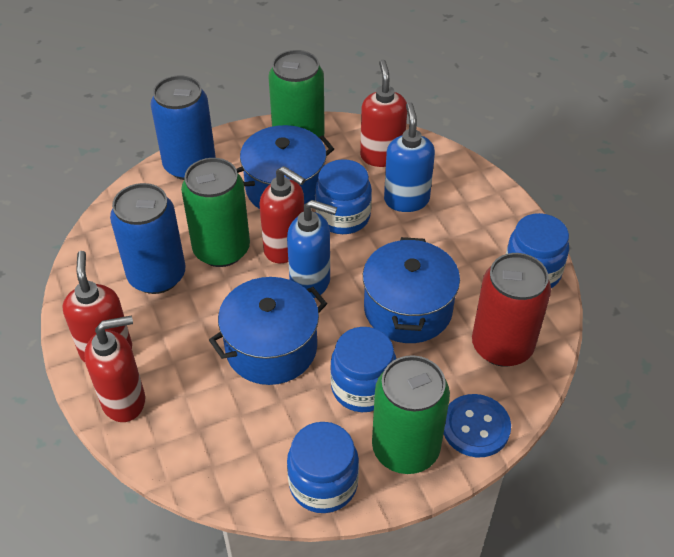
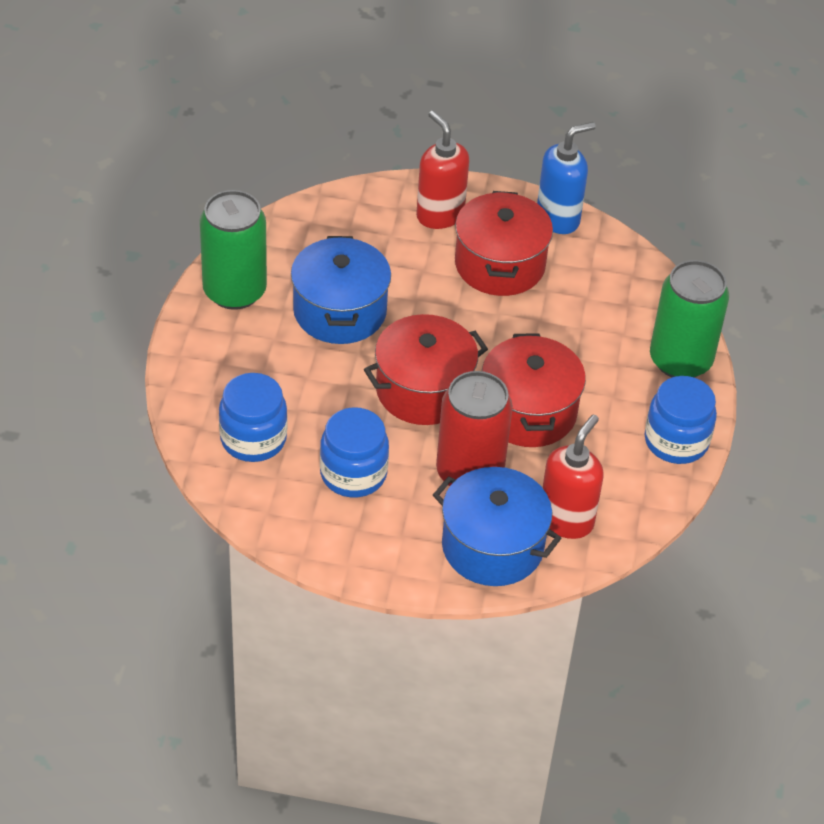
blue button: 1 -> 0
blue can: 2 -> 0
blue jar: 4 -> 3
blue pot: 3 -> 2
blue soap dispenser: 2 -> 1
green can: 3 -> 2
red pot: 0 -> 3
red soap dispenser: 4 -> 2

